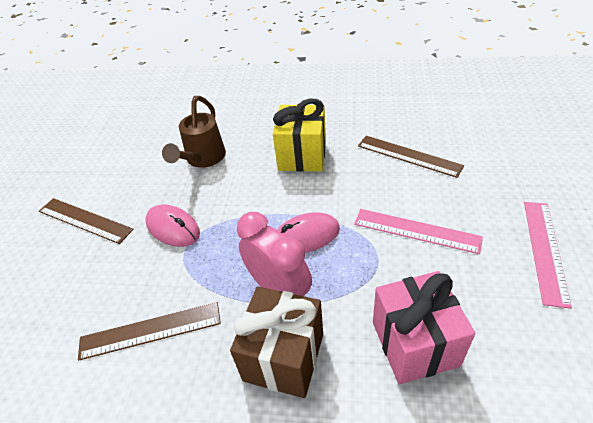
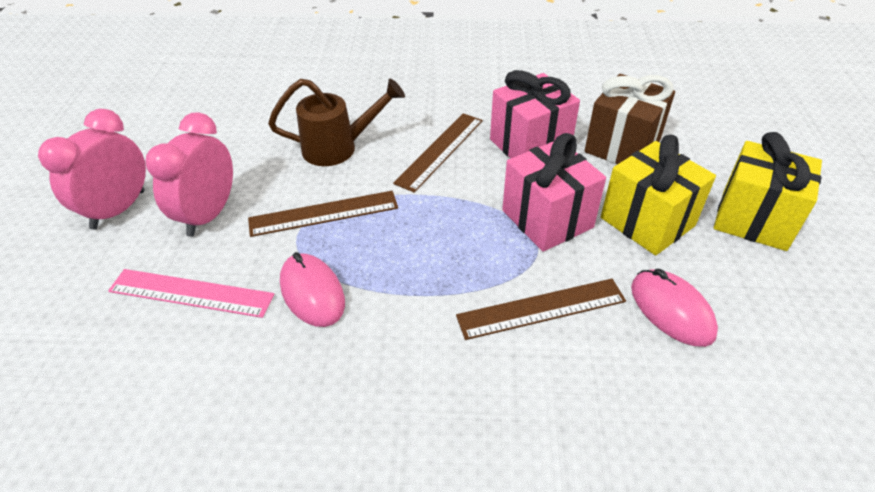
pink clock: 1 -> 2
pink gift: 1 -> 2
pink ruler: 2 -> 1
yellow gift: 1 -> 2

